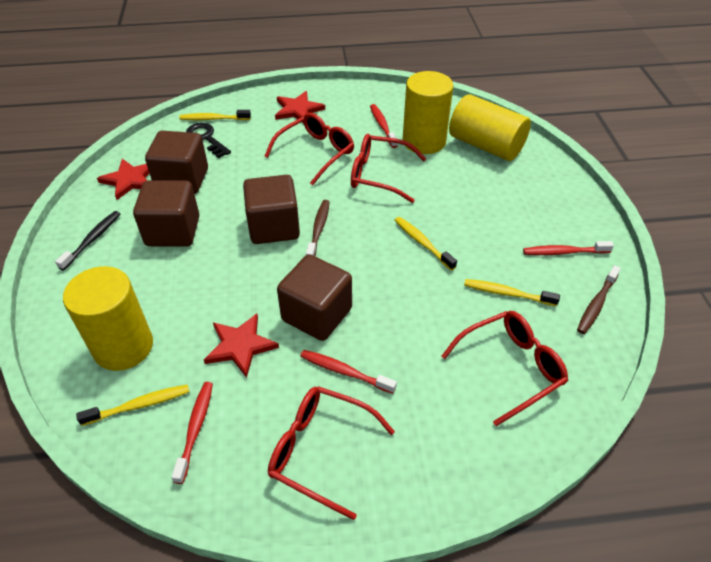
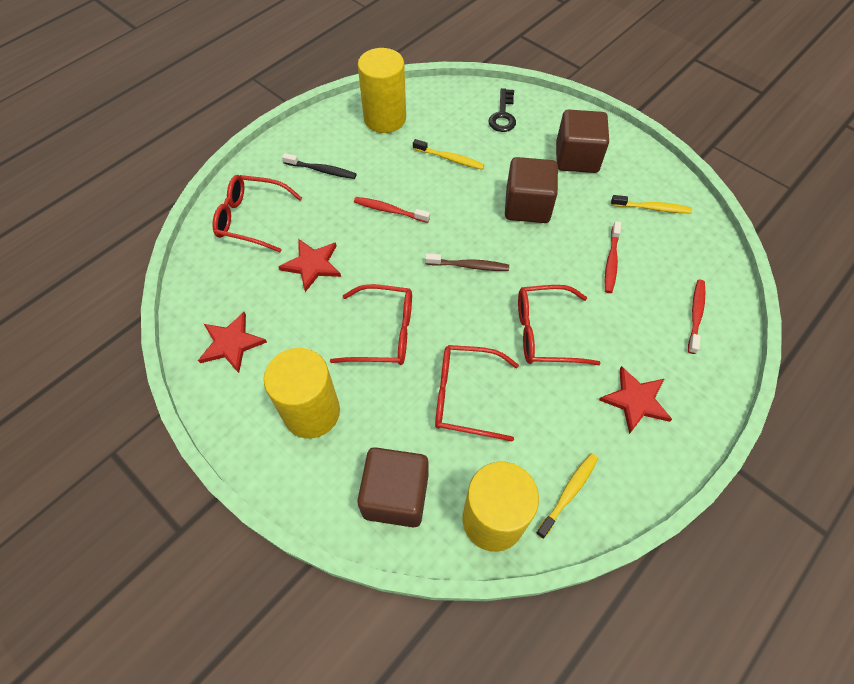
brown cube: 4 -> 3
brown toothbrush: 2 -> 1
red toothbrush: 4 -> 3
yellow toothbrush: 4 -> 3

